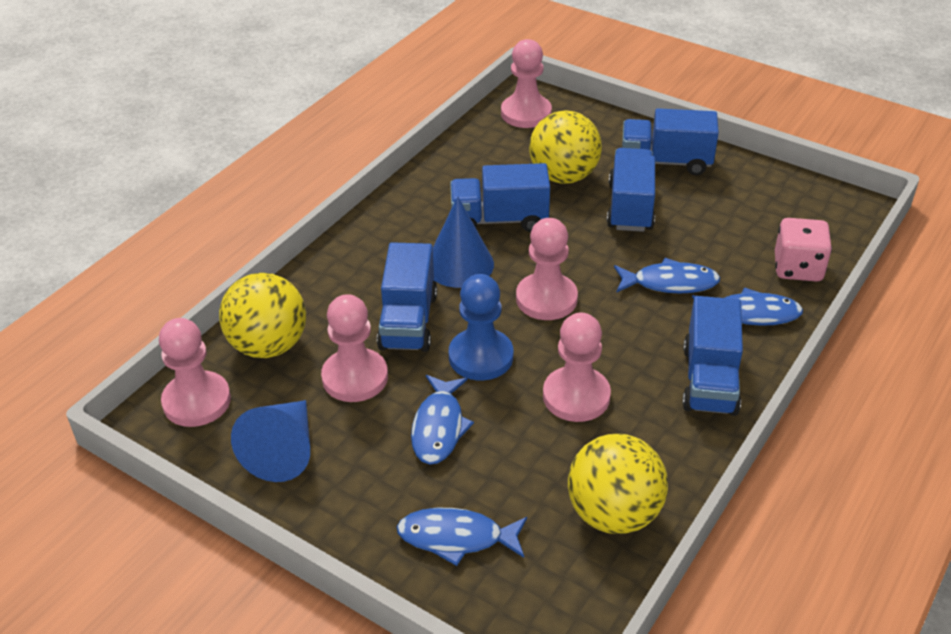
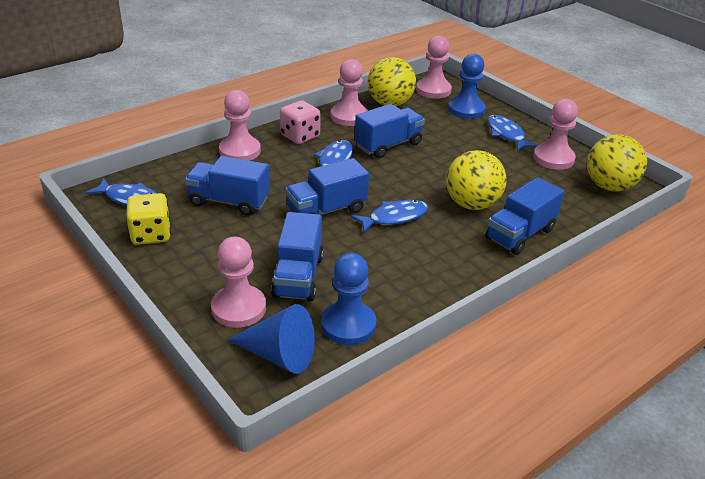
blue cone: 2 -> 1
blue pawn: 1 -> 2
yellow dice: 0 -> 1

